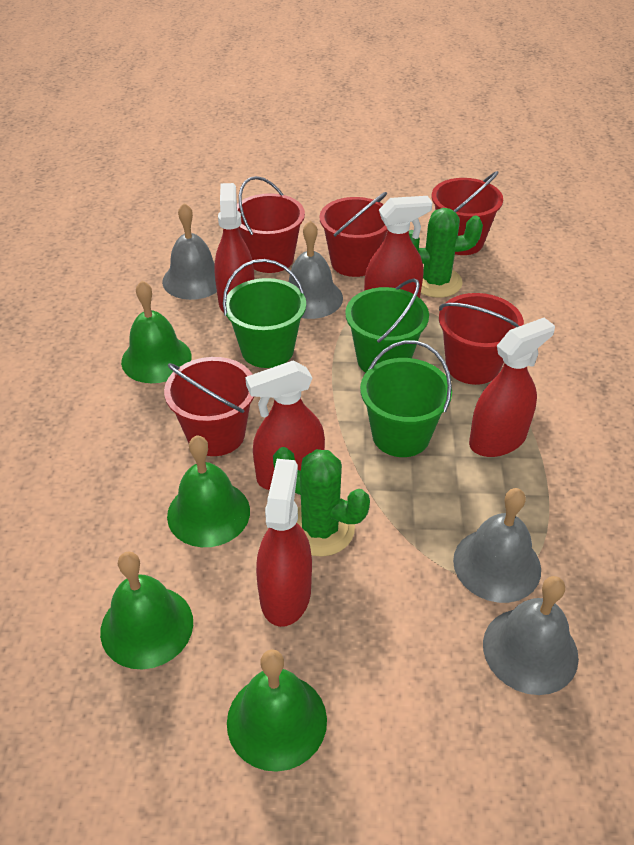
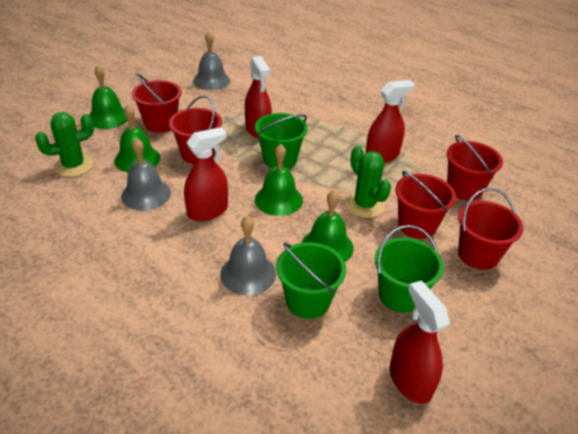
grey bell: 4 -> 3
red spray bottle: 5 -> 4

